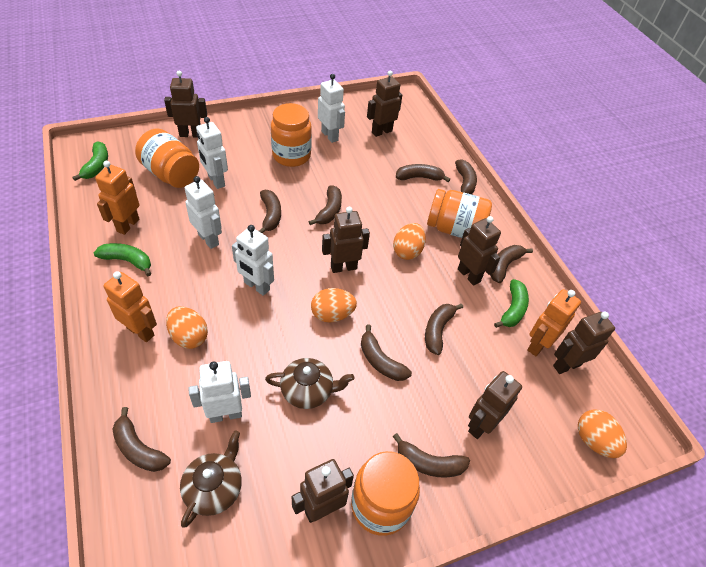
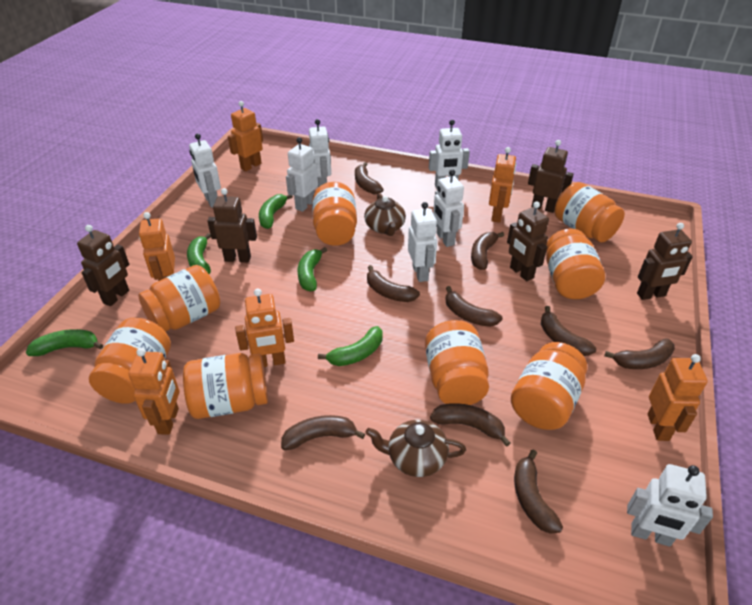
brown robot: 7 -> 5
green banana: 3 -> 5
orange egg: 4 -> 0
orange jar: 4 -> 8
orange robot: 3 -> 6
white robot: 5 -> 7

